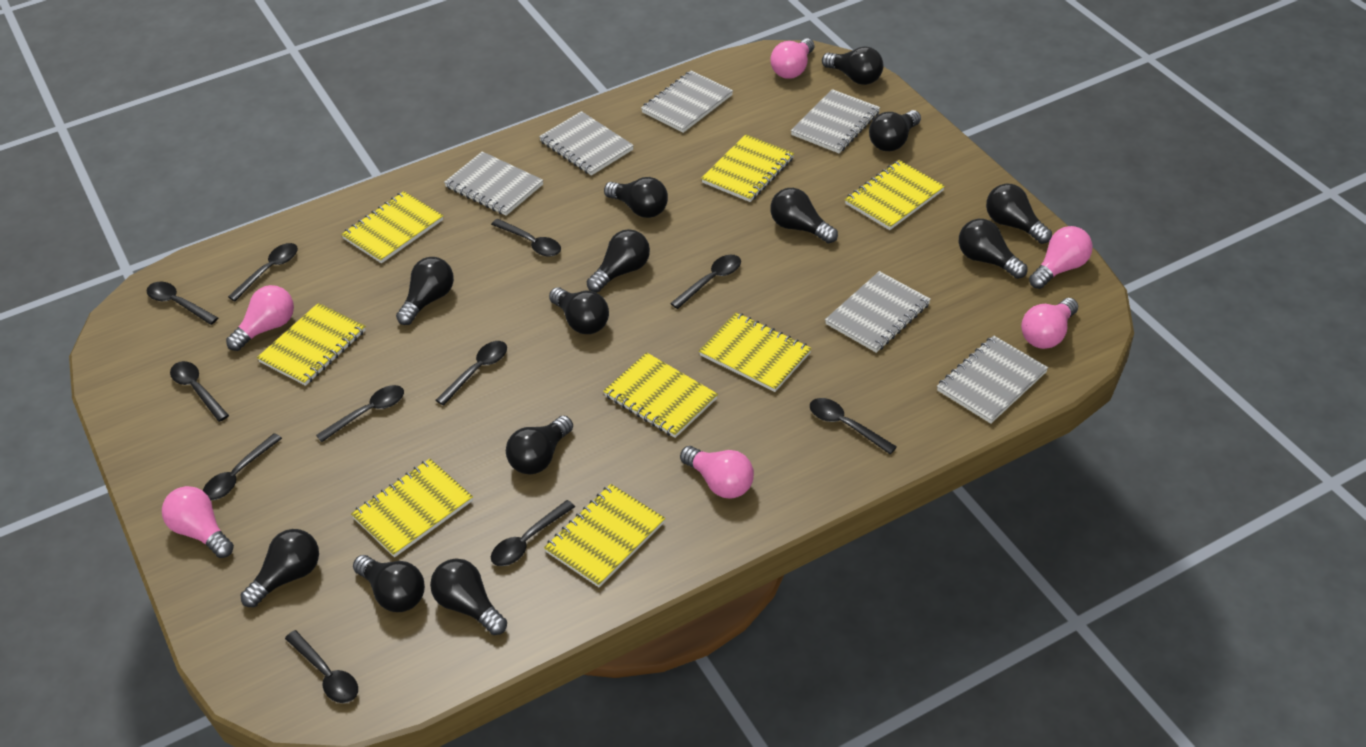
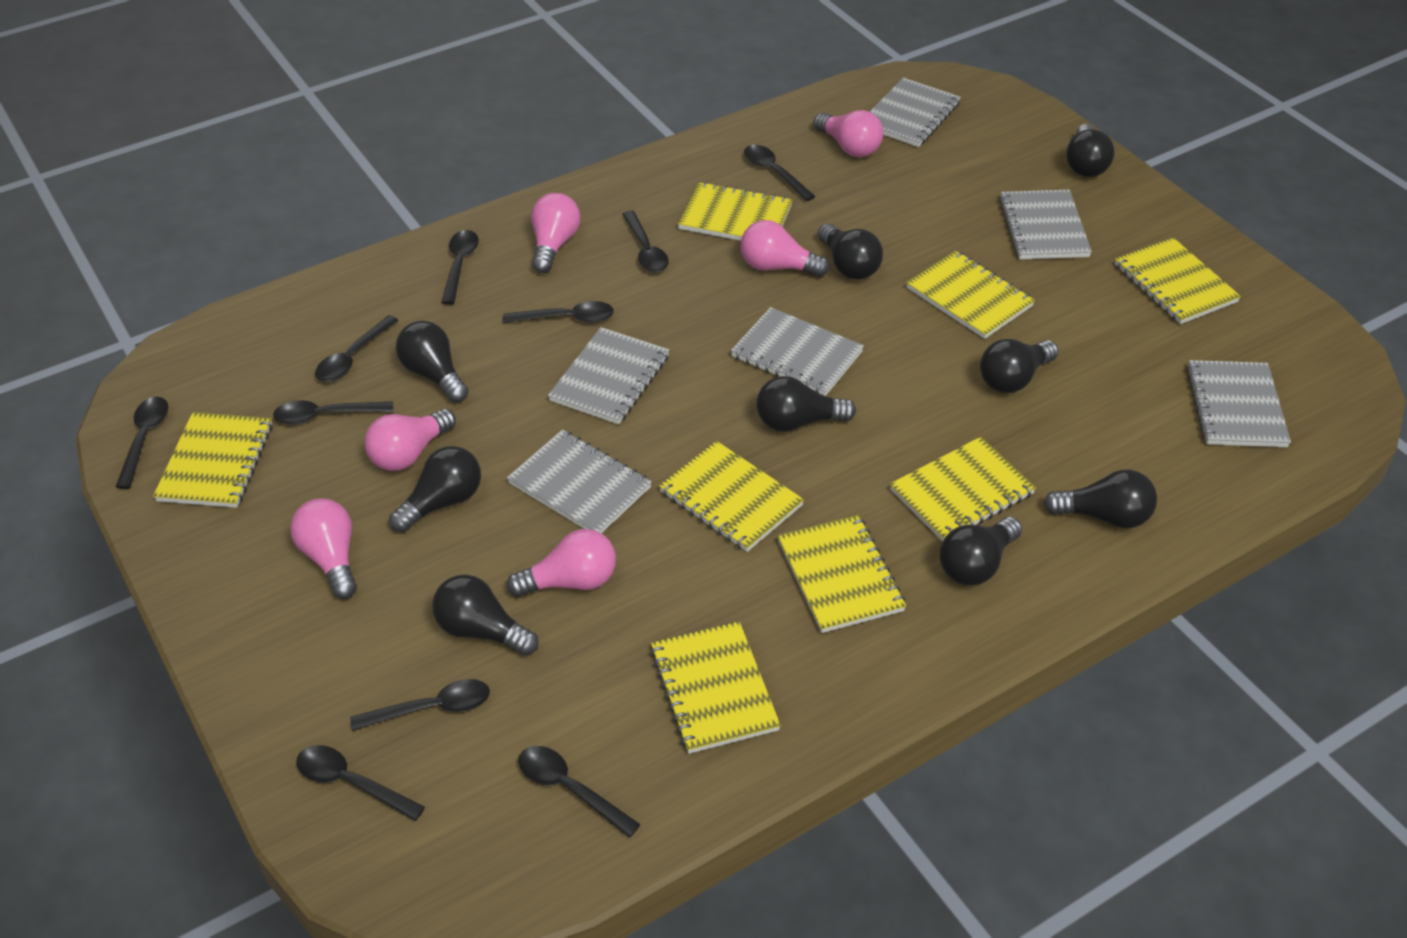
black light bulb: 13 -> 9
black spoon: 11 -> 10

